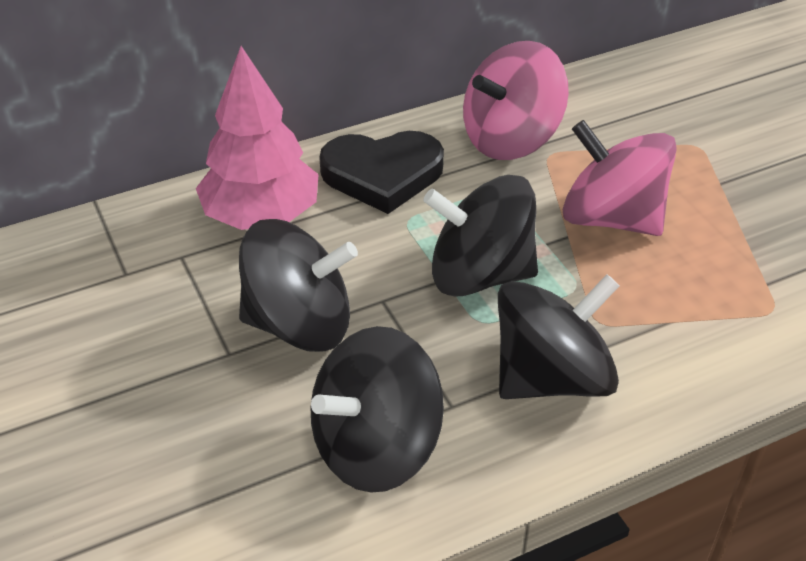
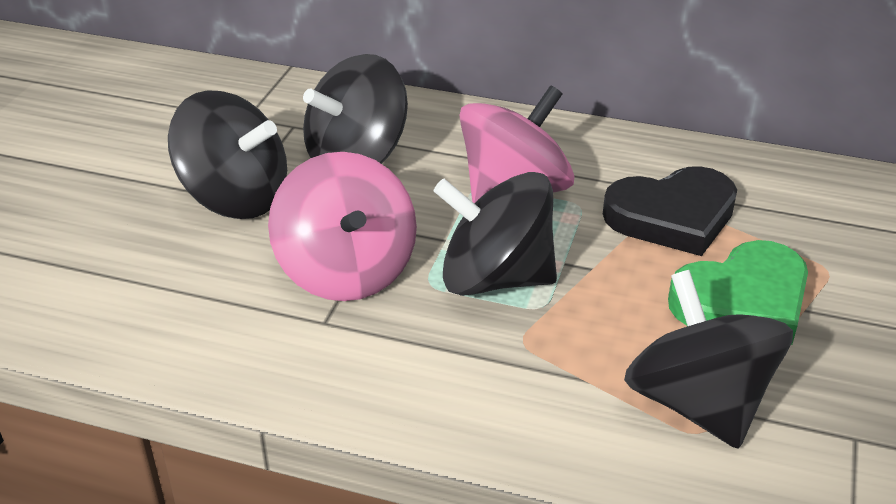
green heart: 0 -> 1
pink tree: 1 -> 0

